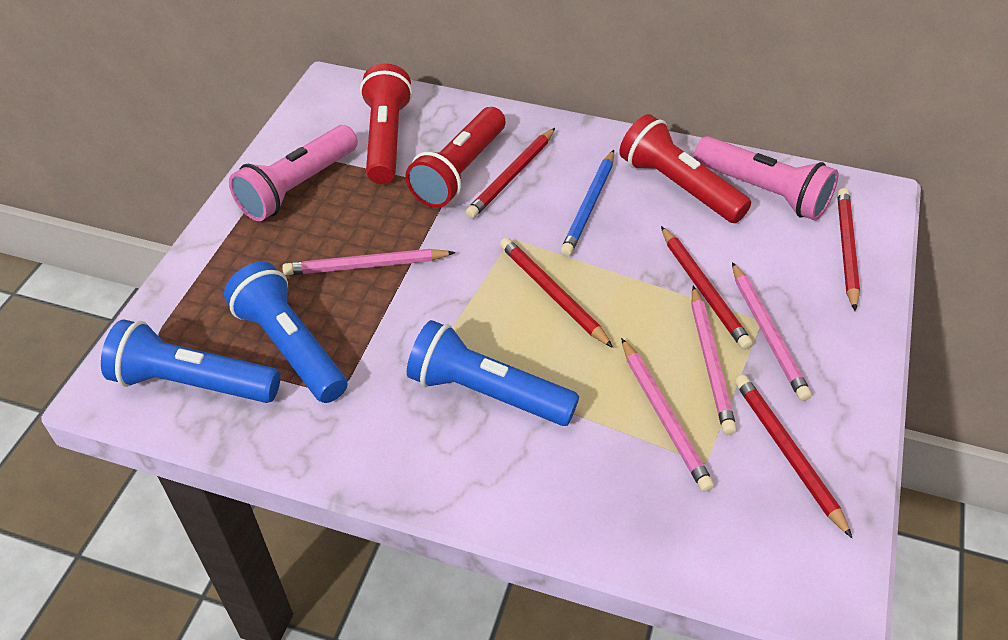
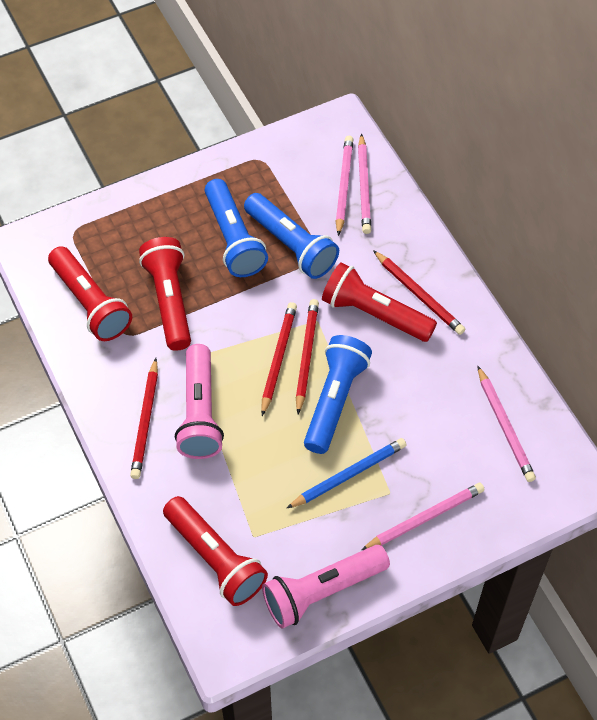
red flashlight: 3 -> 4
red pencil: 5 -> 4

